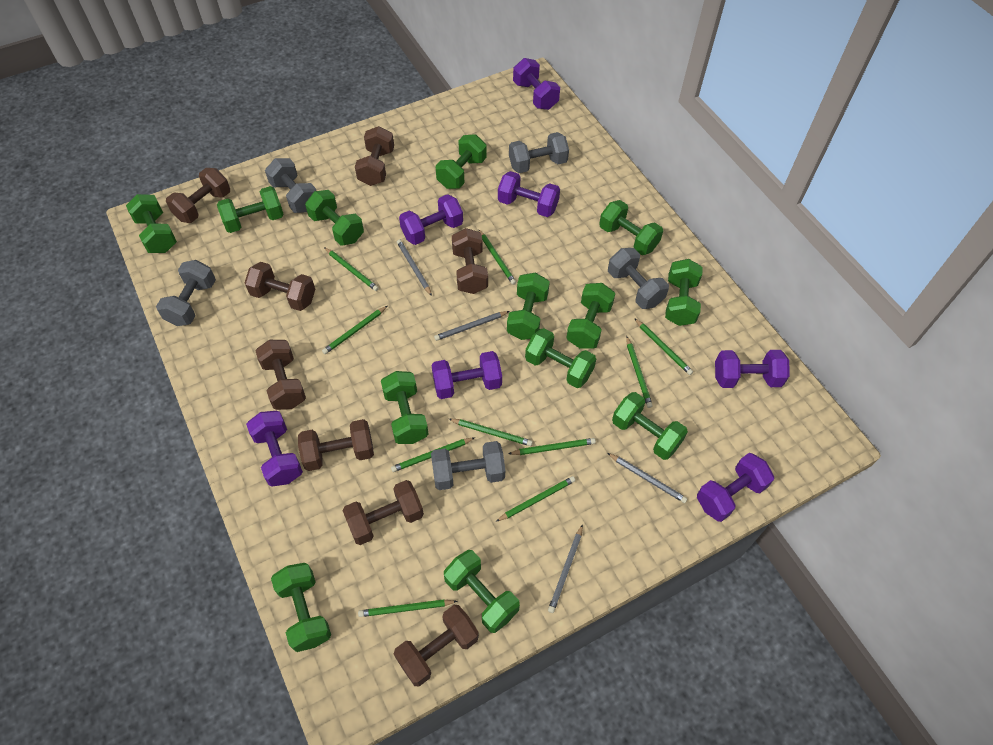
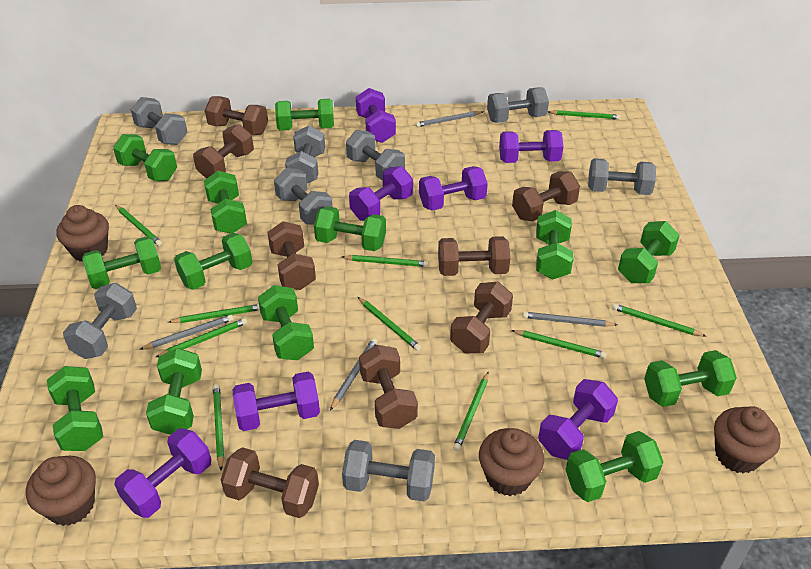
brown cupcake: 0 -> 4
grey dumbbell: 5 -> 8

